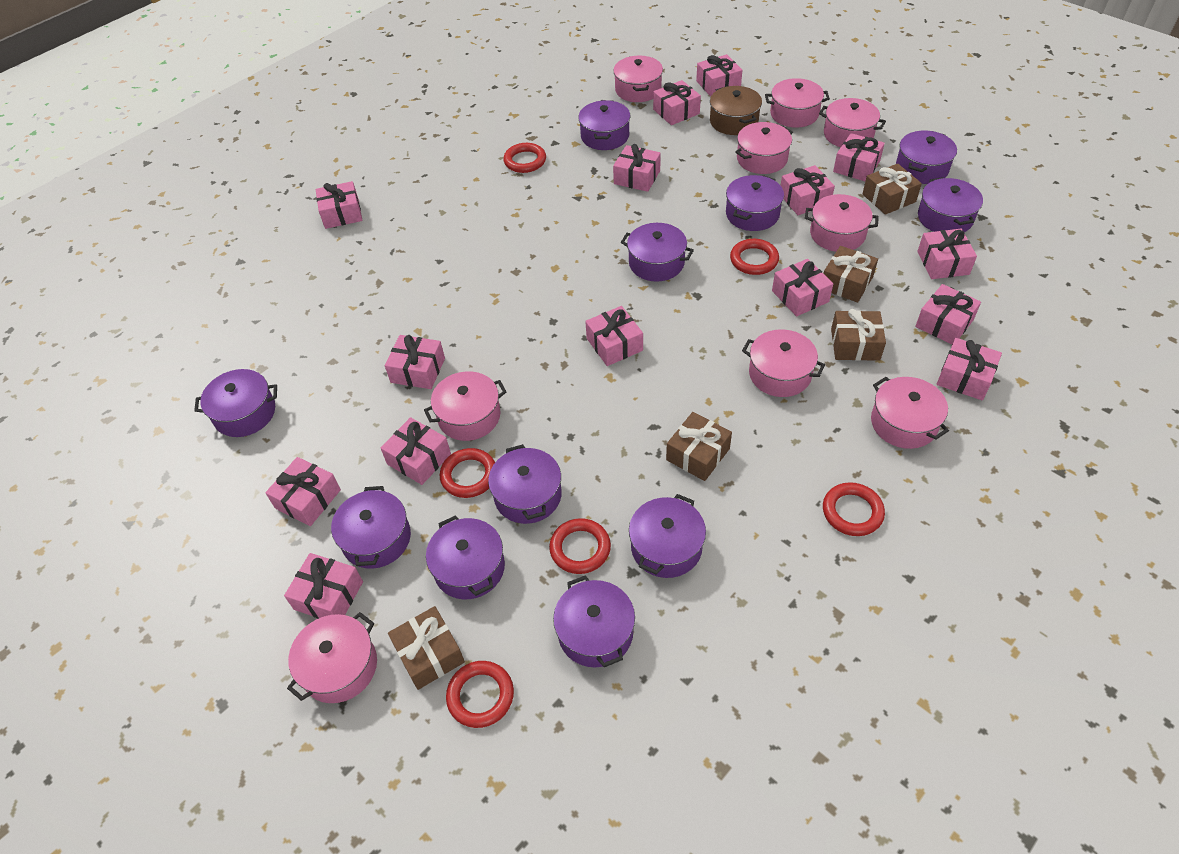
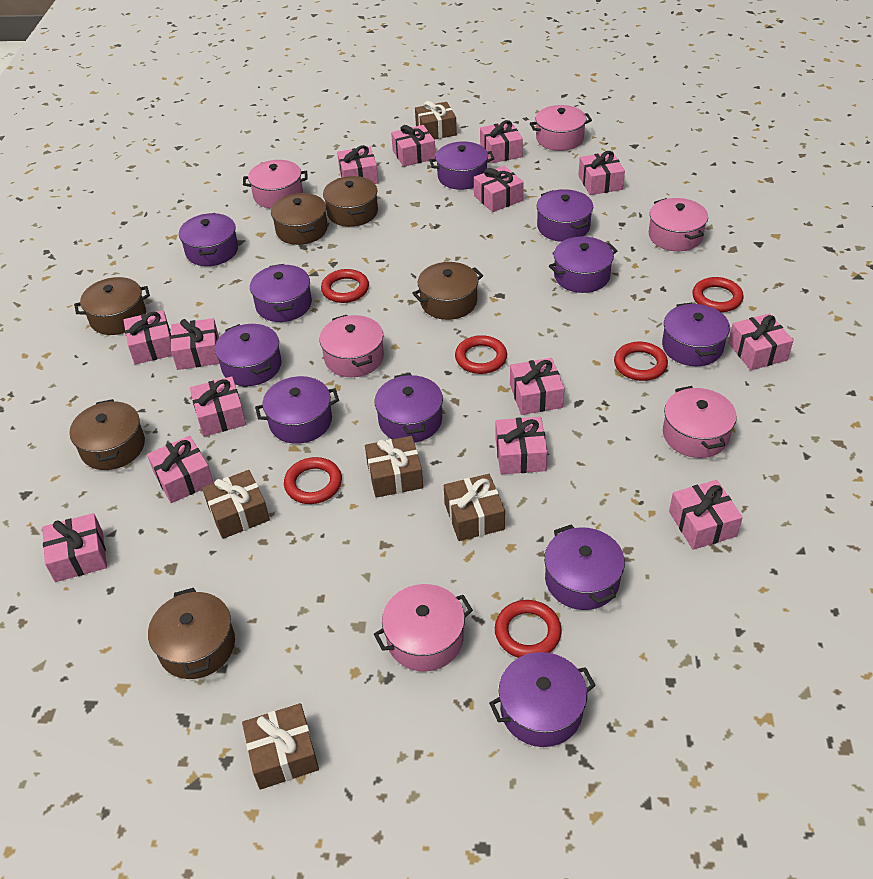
brown pot: 1 -> 6
pink gift: 15 -> 14
pink pot: 9 -> 6

